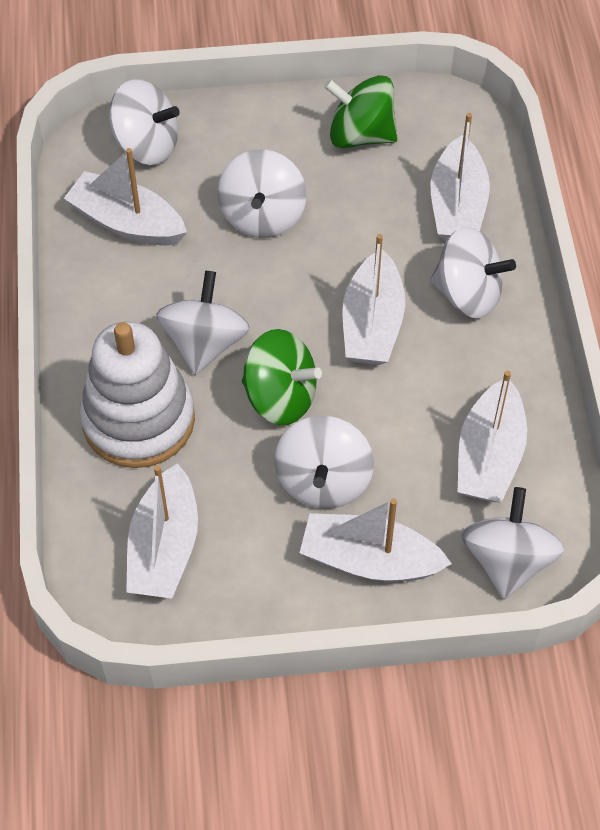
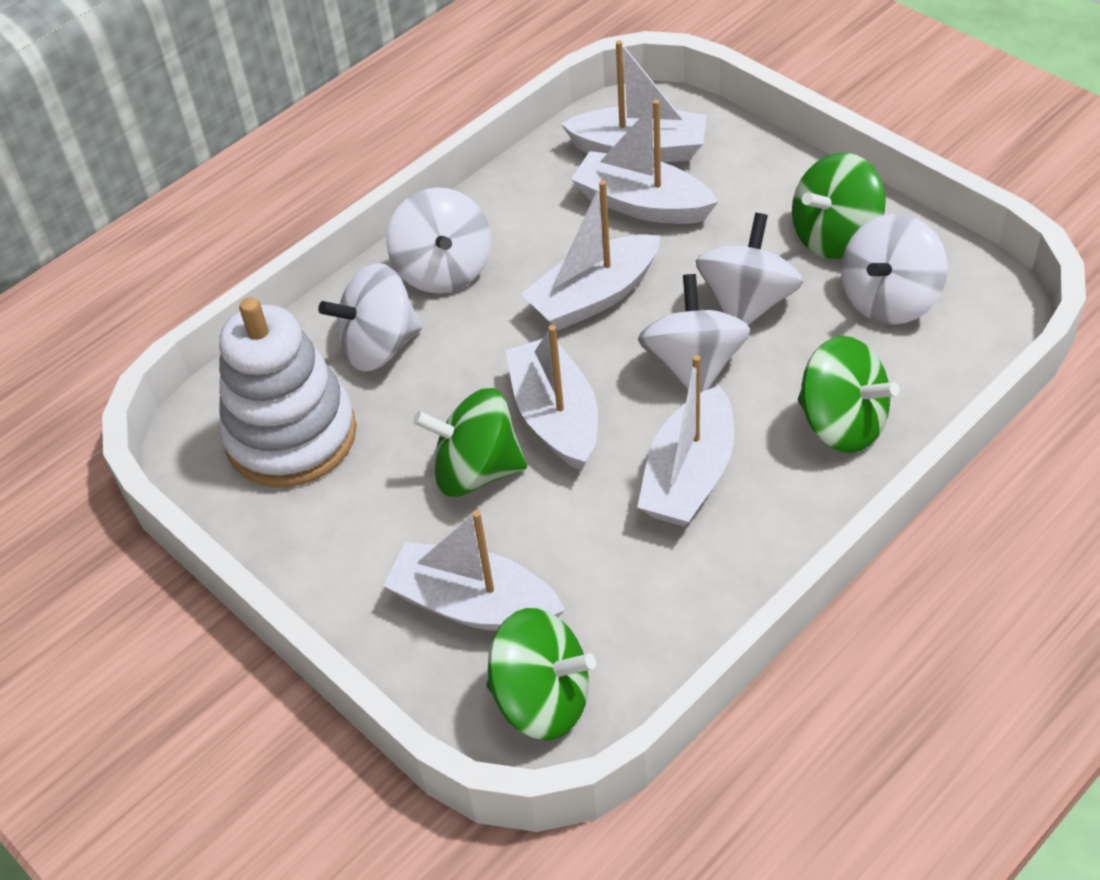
green spinning top: 2 -> 4
white spinning top: 6 -> 5

